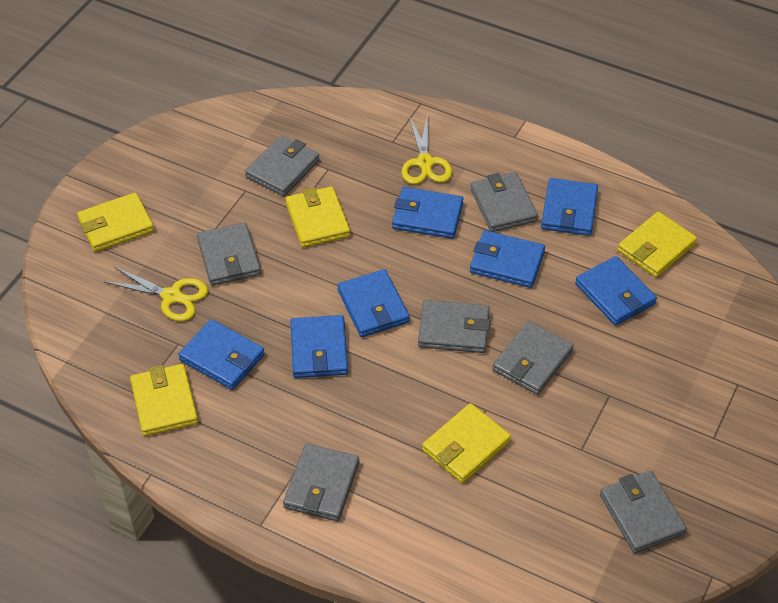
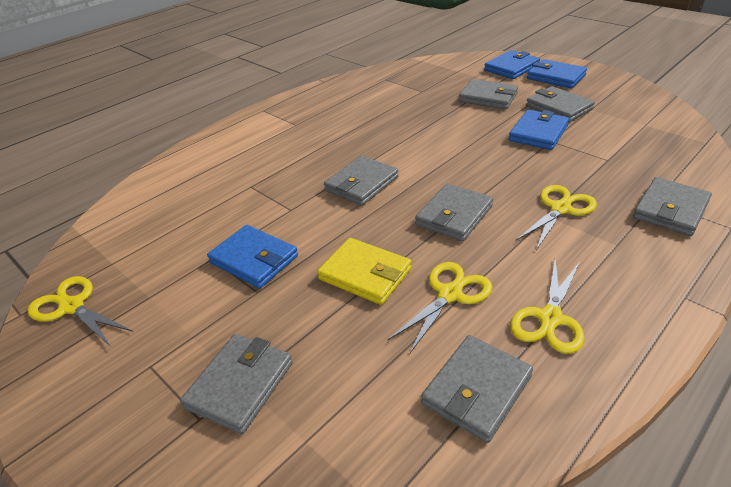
blue wallet: 7 -> 4
yellow scissors: 2 -> 4
yellow wallet: 5 -> 1

